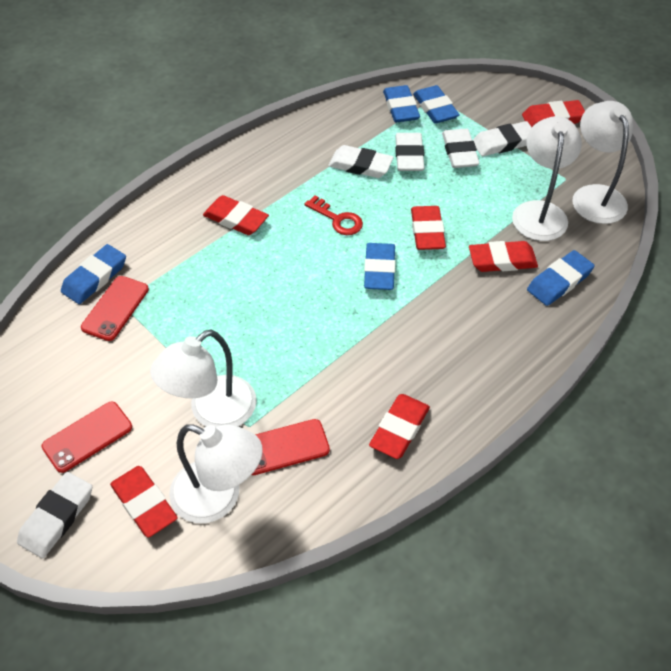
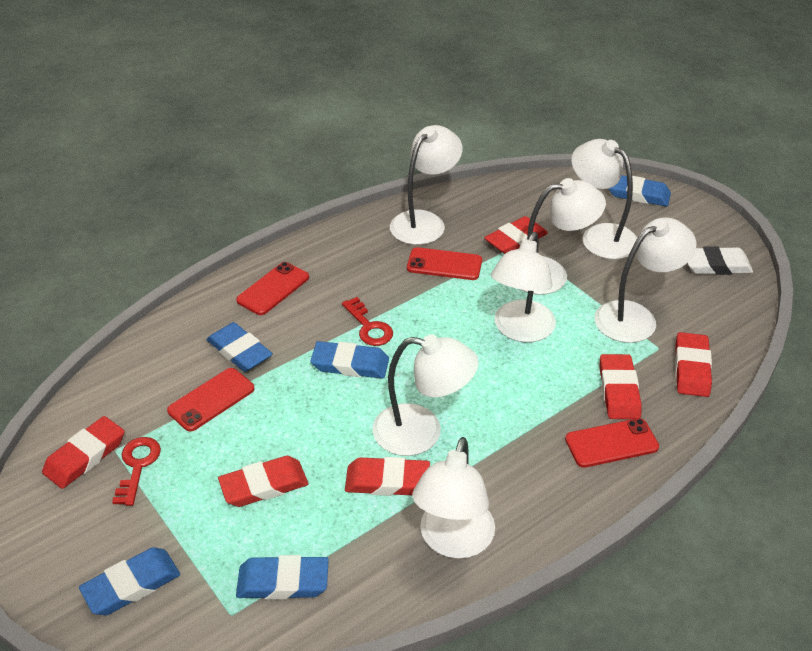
red key: 1 -> 2
red phone: 3 -> 4
white eraser: 5 -> 1
white lamp: 4 -> 7

